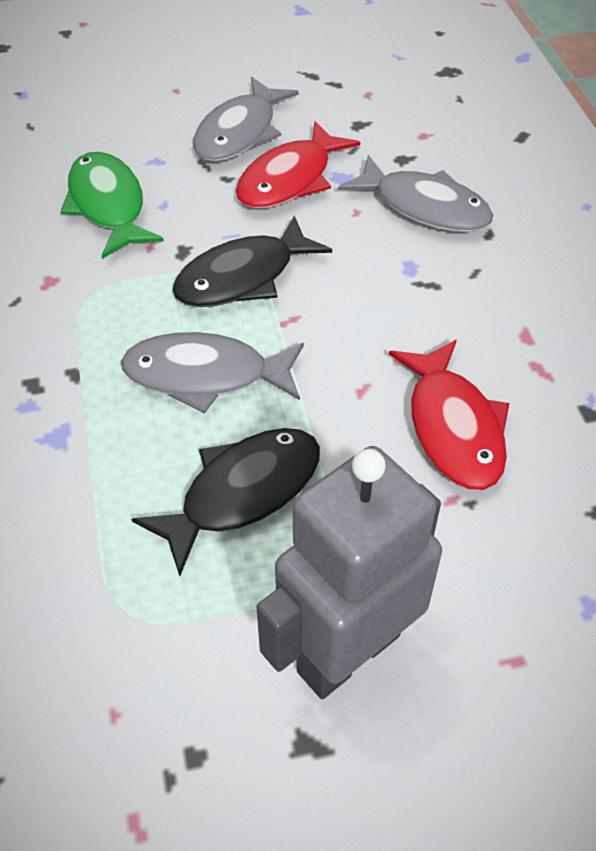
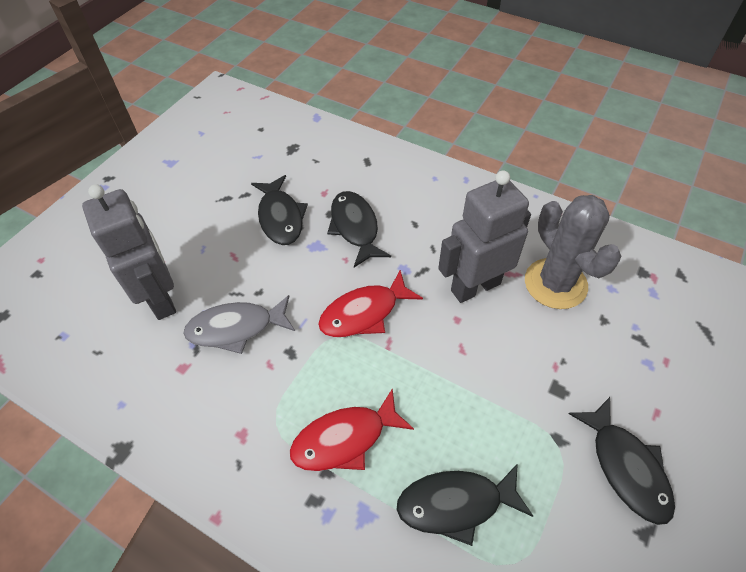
black fish: 2 -> 4
green fish: 1 -> 0
grey cactus: 0 -> 1
grey fish: 3 -> 1
grey robot: 1 -> 2

